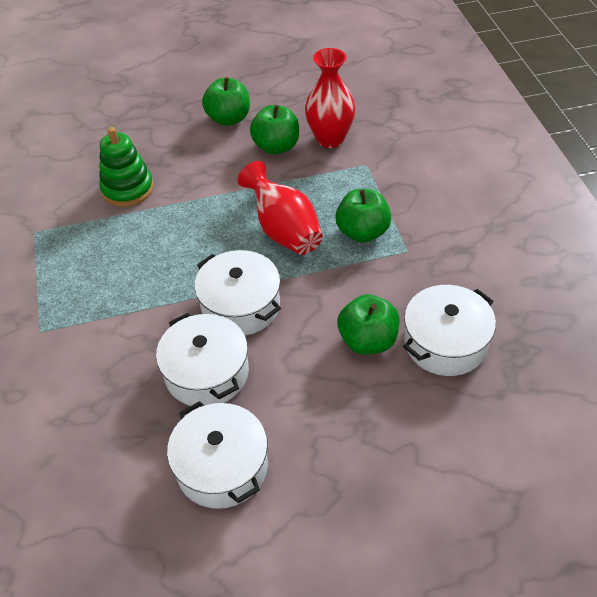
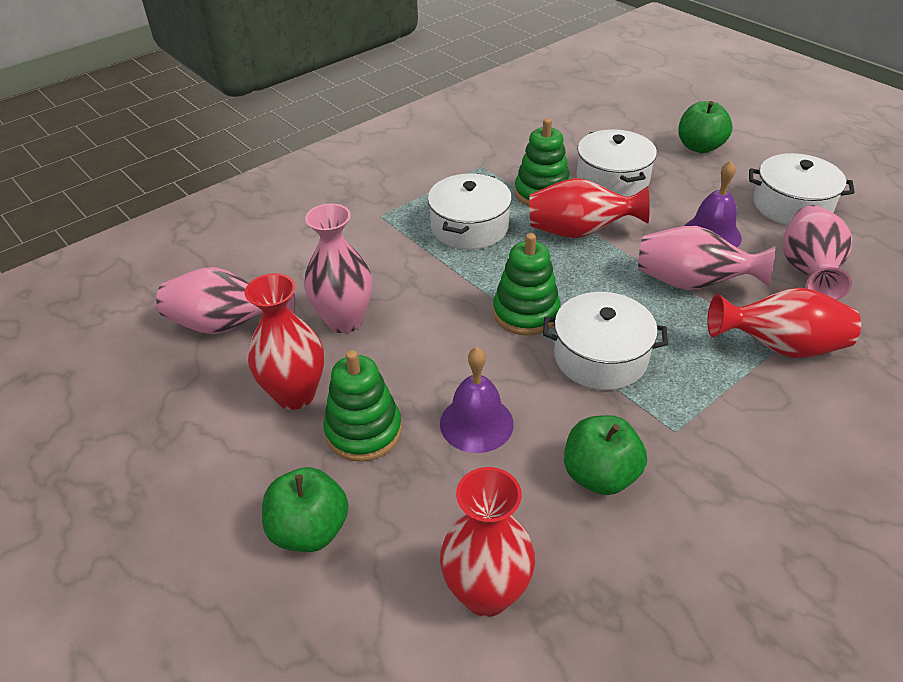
green apple: 4 -> 3
green stacking toy: 1 -> 3
pink vase: 0 -> 4
purple bell: 0 -> 2
red vase: 2 -> 4

